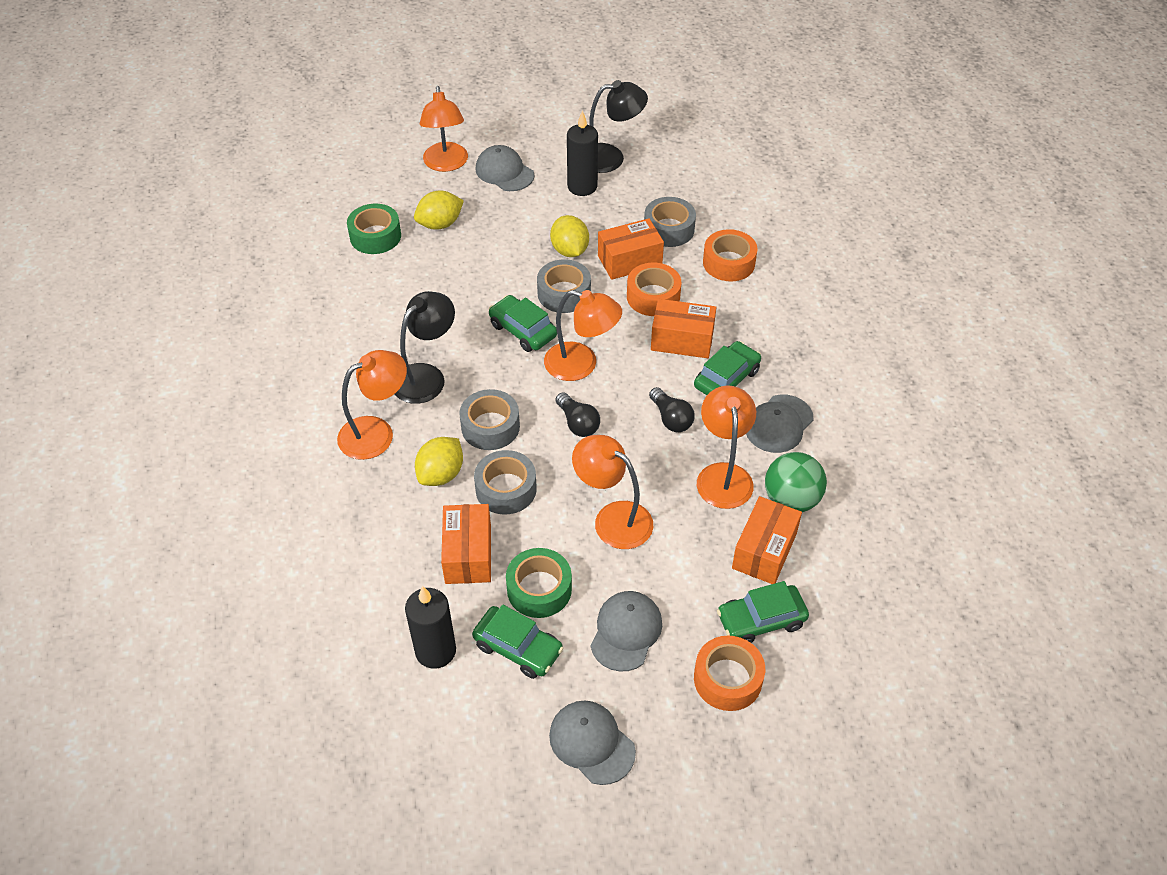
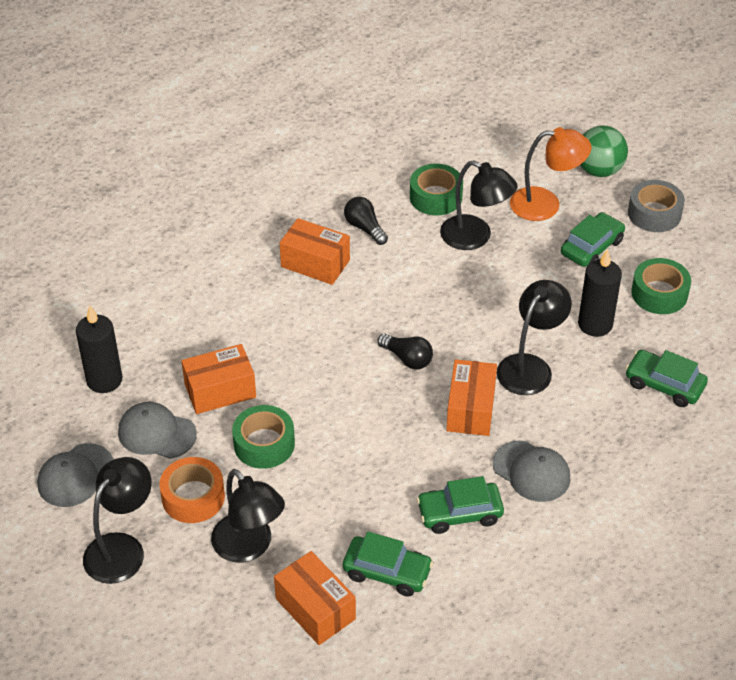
black lamp: 2 -> 4
green tape: 2 -> 3
grey cap: 4 -> 3
grey tape: 4 -> 1
orange lamp: 5 -> 1
orange tape: 3 -> 1
yellow lemon: 3 -> 0

